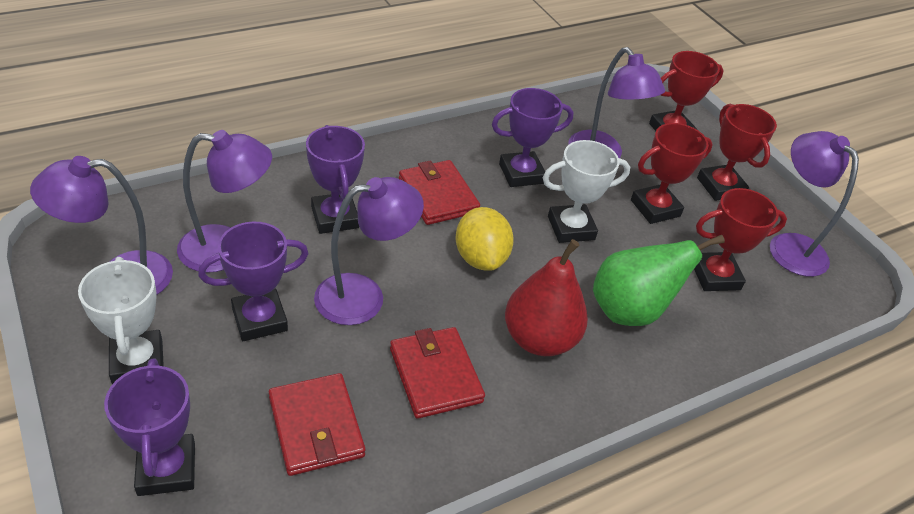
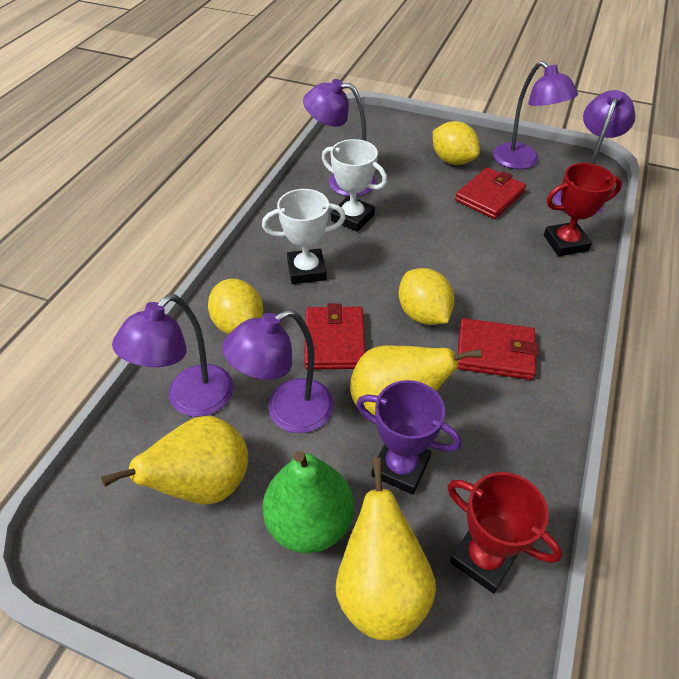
purple trophy: 4 -> 1
red pear: 1 -> 0
red trophy: 4 -> 2
yellow lemon: 1 -> 3
yellow pear: 0 -> 3

